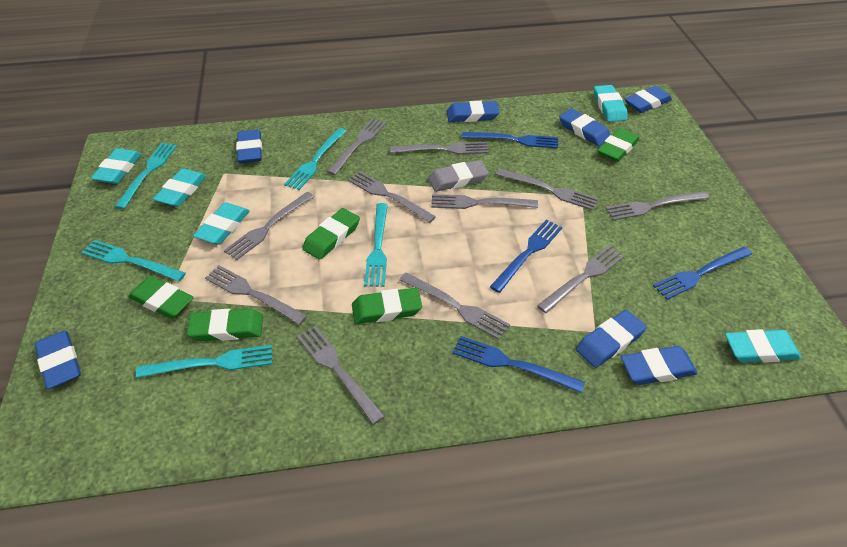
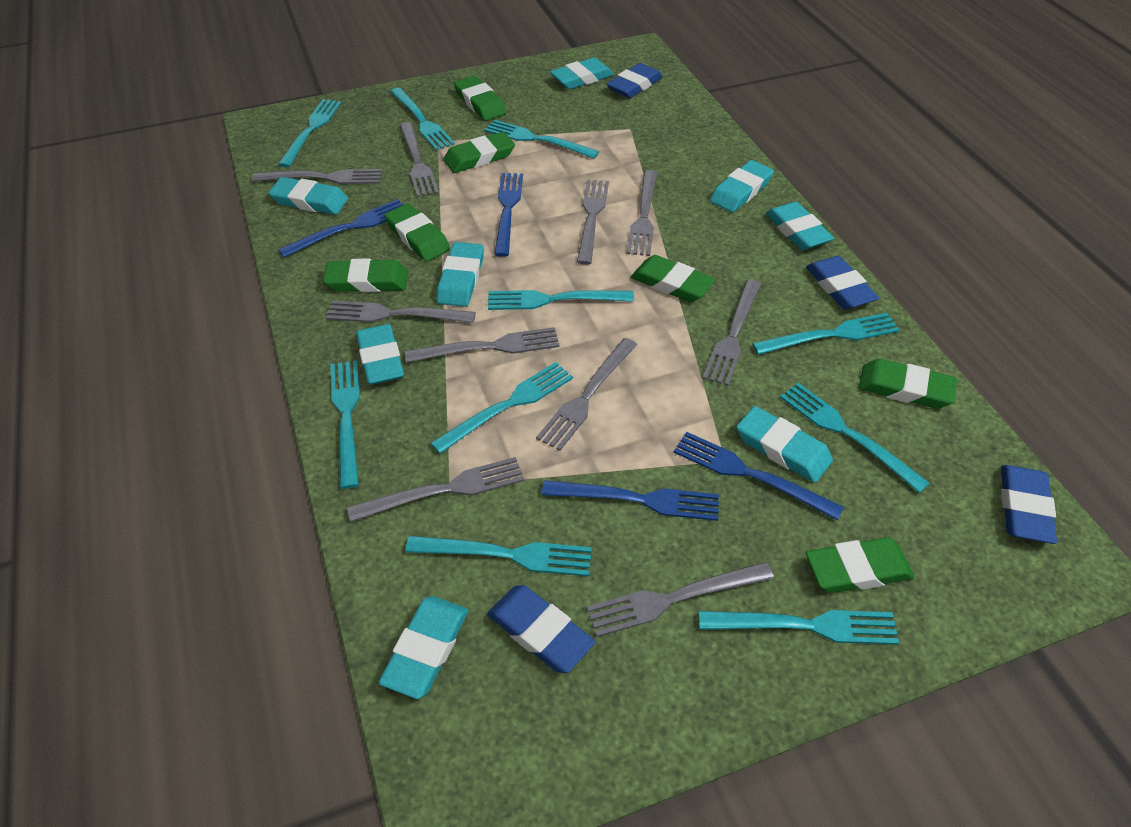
blue eraser: 7 -> 4
green eraser: 5 -> 7
grey eraser: 1 -> 0
grey fork: 11 -> 10
turquoise eraser: 5 -> 8
turquoise fork: 5 -> 10

